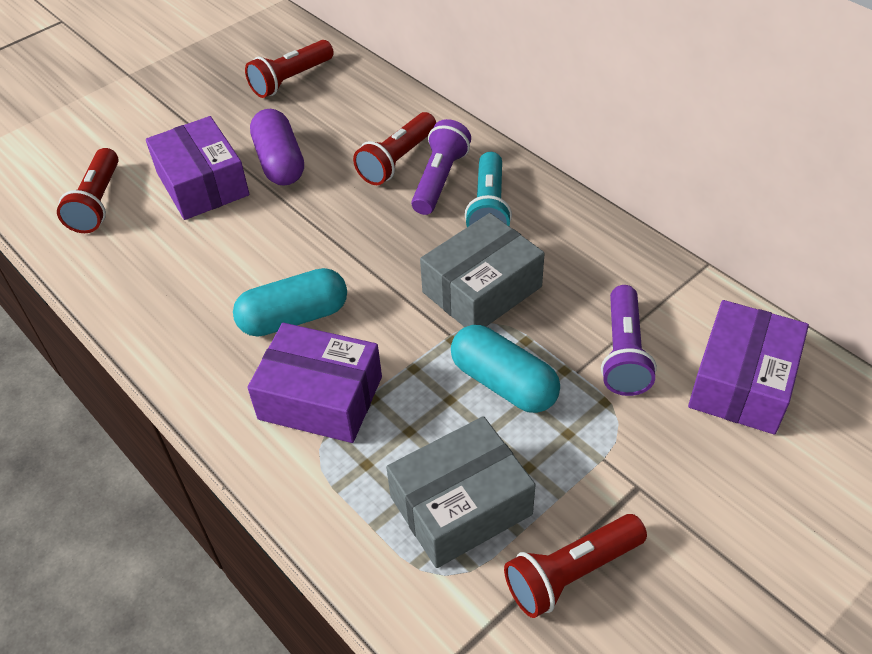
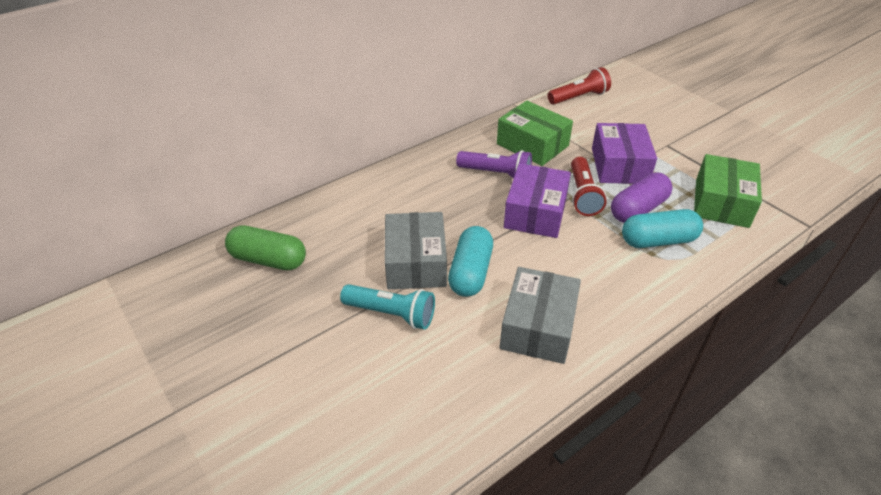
green box: 0 -> 2
green capsule: 0 -> 1
purple box: 3 -> 2
purple flashlight: 2 -> 1
red flashlight: 4 -> 2

